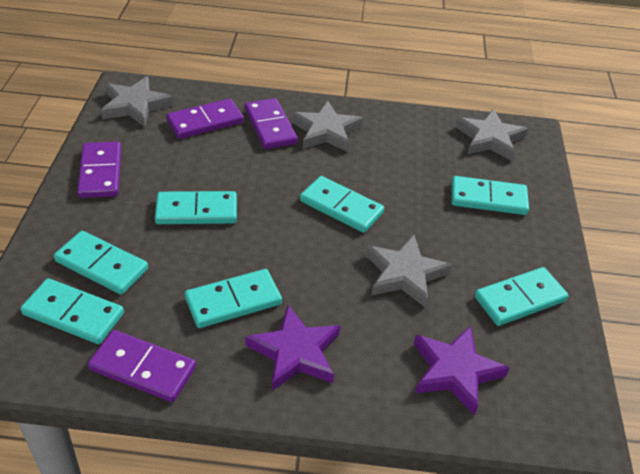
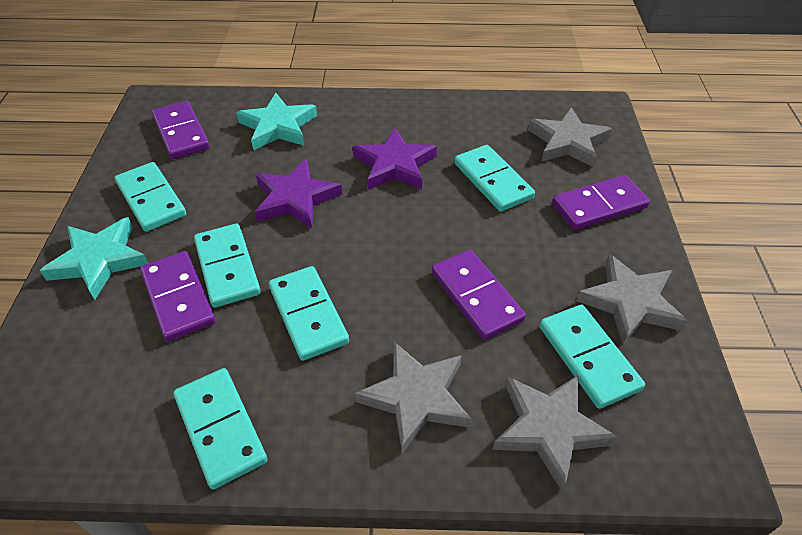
turquoise domino: 7 -> 6
turquoise star: 0 -> 2

